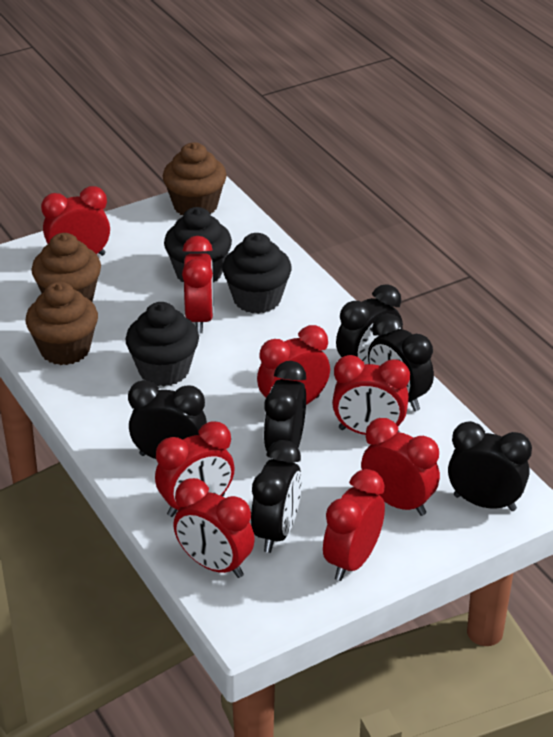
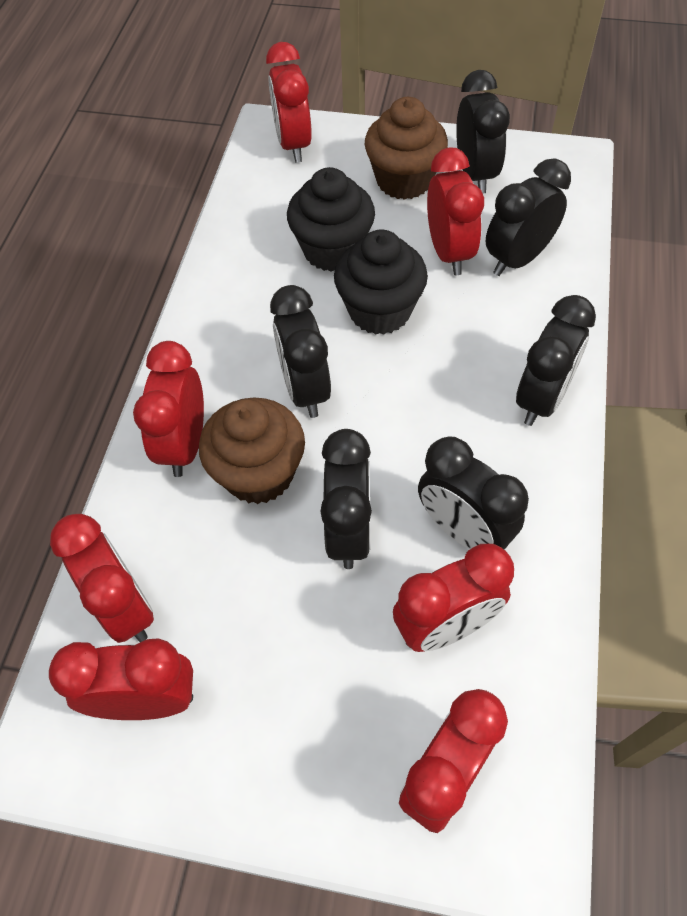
black cupcake: 3 -> 2
brown cupcake: 3 -> 2
red clock: 8 -> 7

